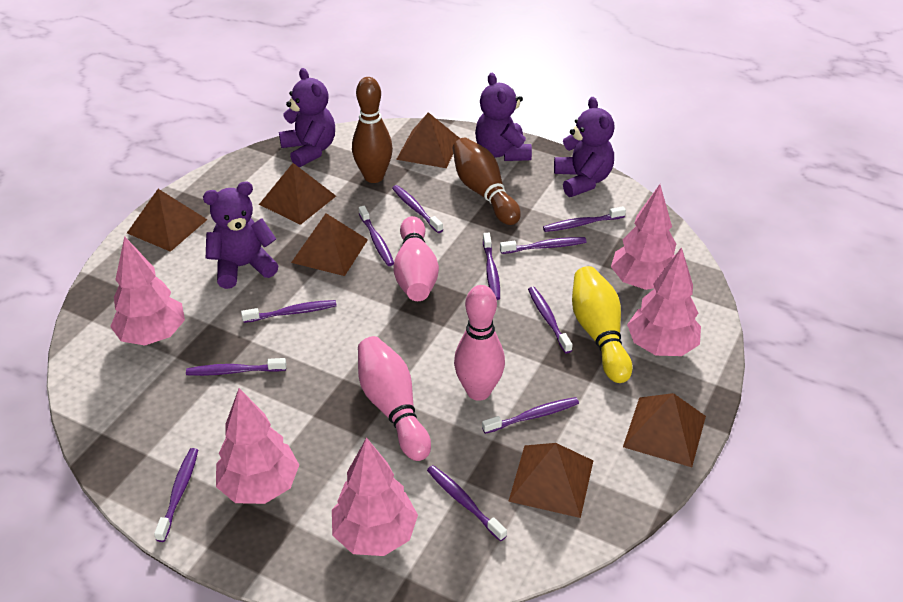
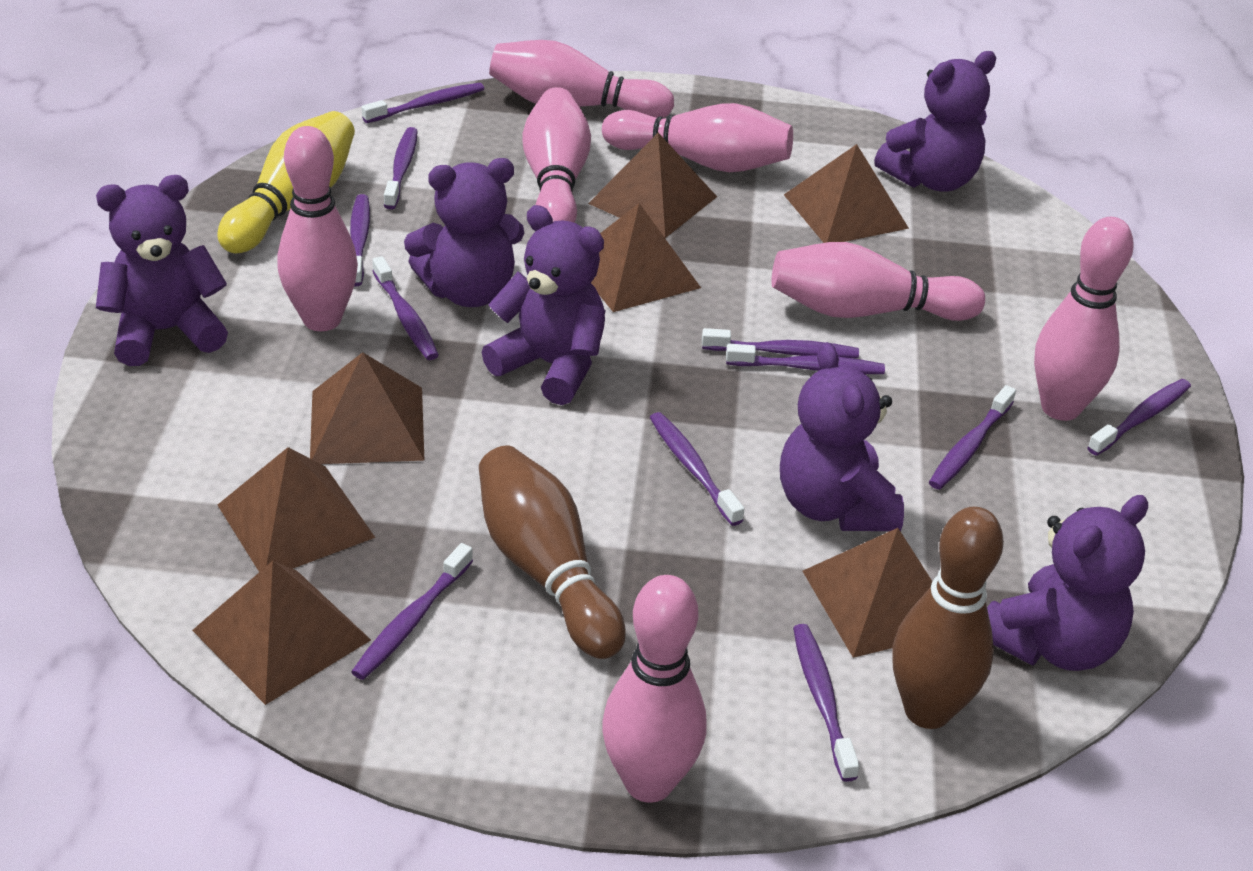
brown pyramid: 6 -> 7
pink bowling pin: 3 -> 7
pink tree: 5 -> 0
purple teddy bear: 4 -> 6

